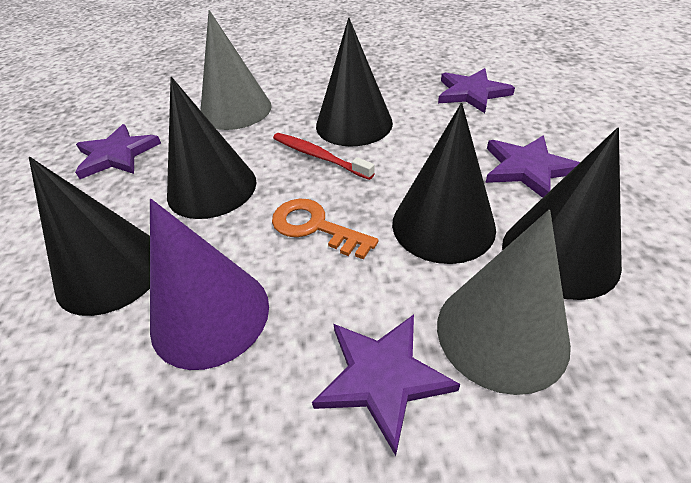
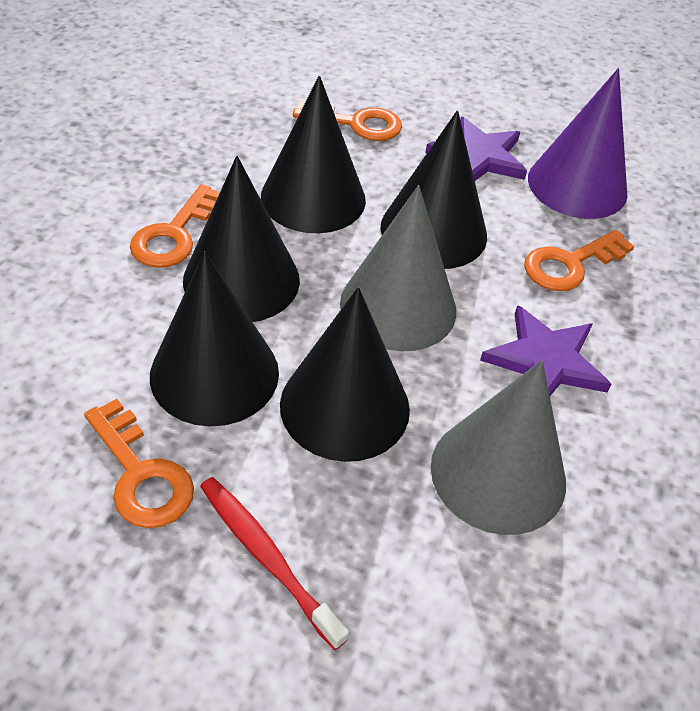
orange key: 1 -> 4
purple star: 4 -> 2

